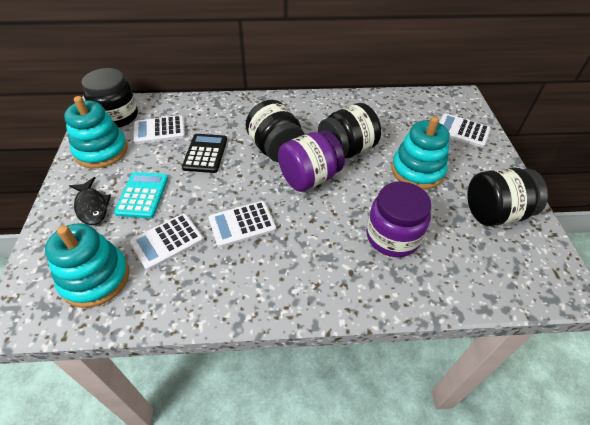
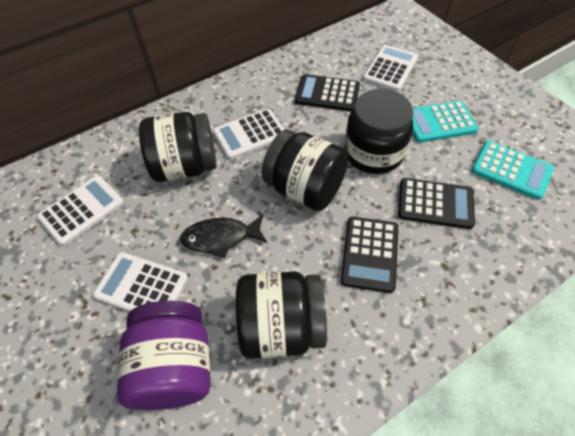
black calculator: 1 -> 3
purple jar: 2 -> 1
turquoise calculator: 1 -> 2
turquoise stacking toy: 3 -> 0

